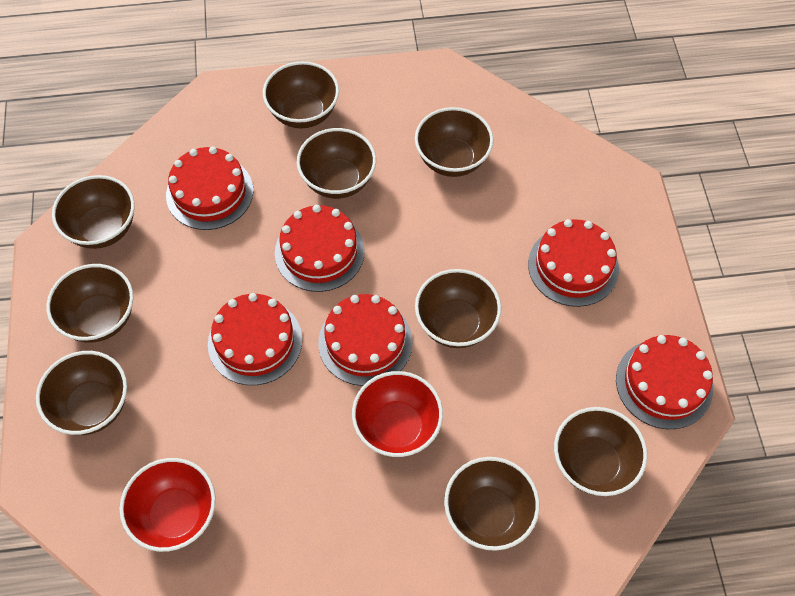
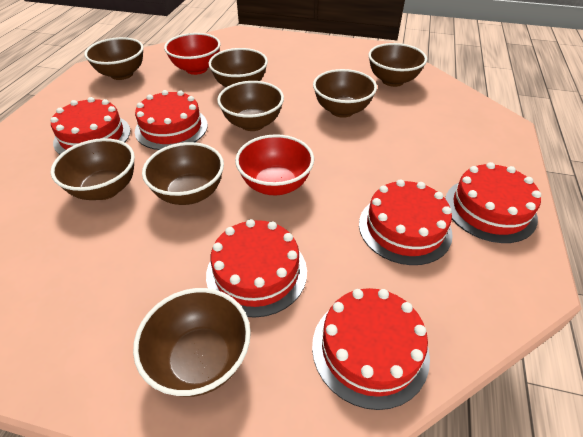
brown bowl: 9 -> 8

